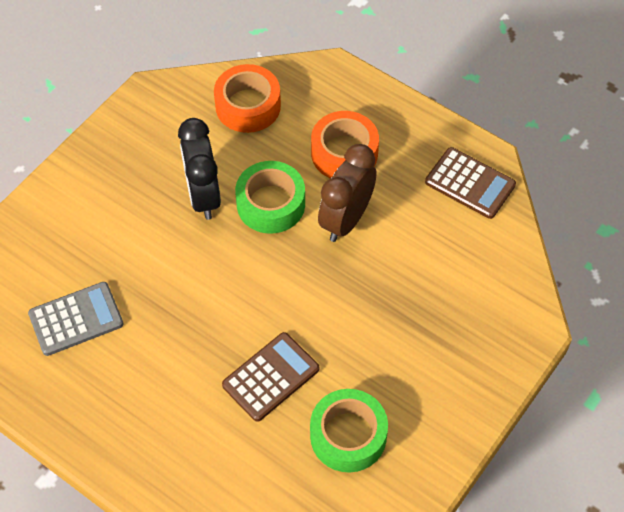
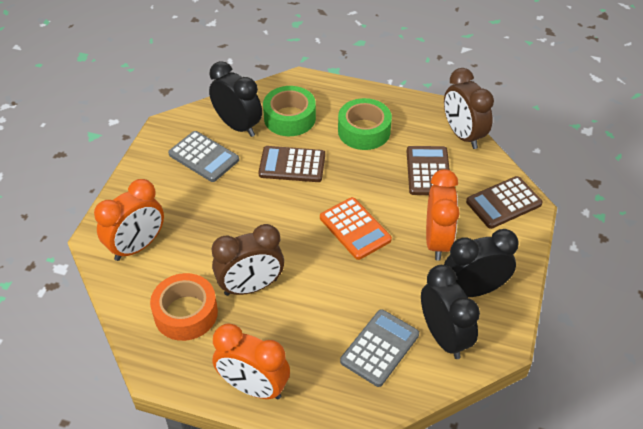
black clock: 1 -> 3
brown calculator: 2 -> 3
brown clock: 1 -> 2
grey calculator: 1 -> 2
orange calculator: 0 -> 1
orange clock: 0 -> 3
orange tape: 2 -> 1

